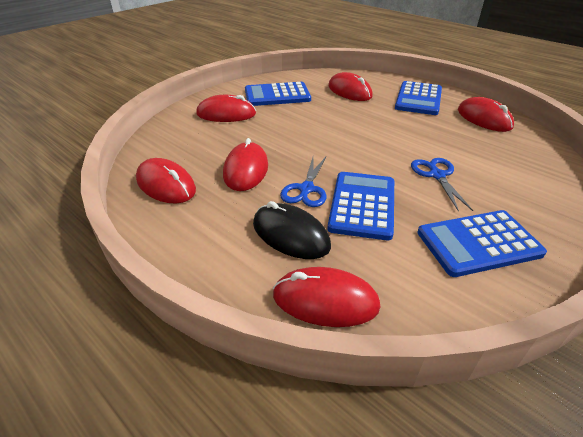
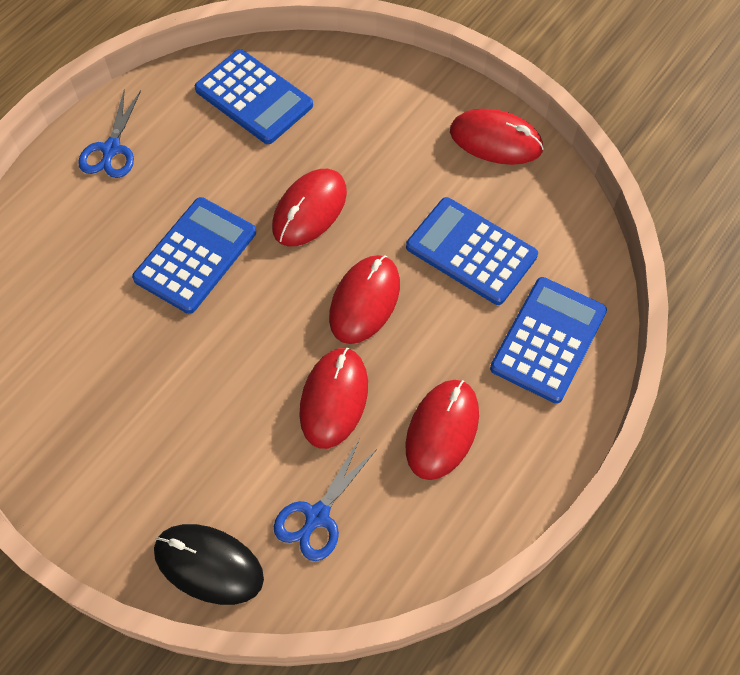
red mouse: 6 -> 5

